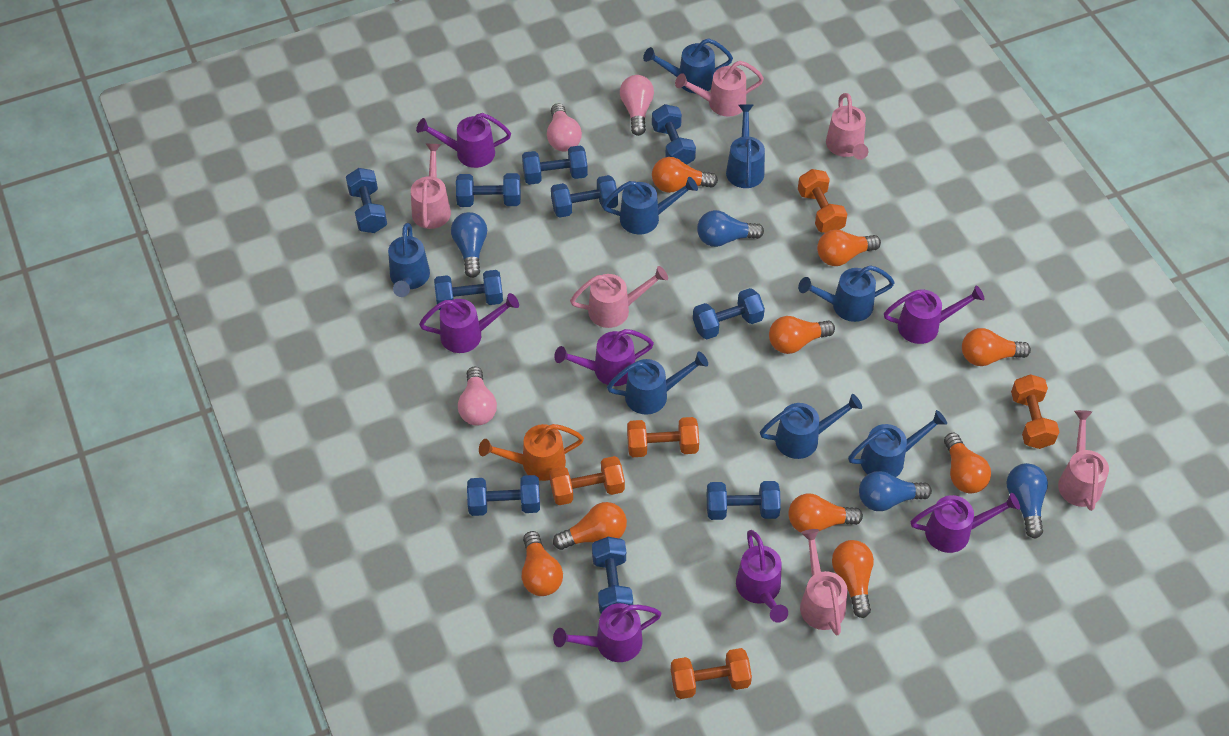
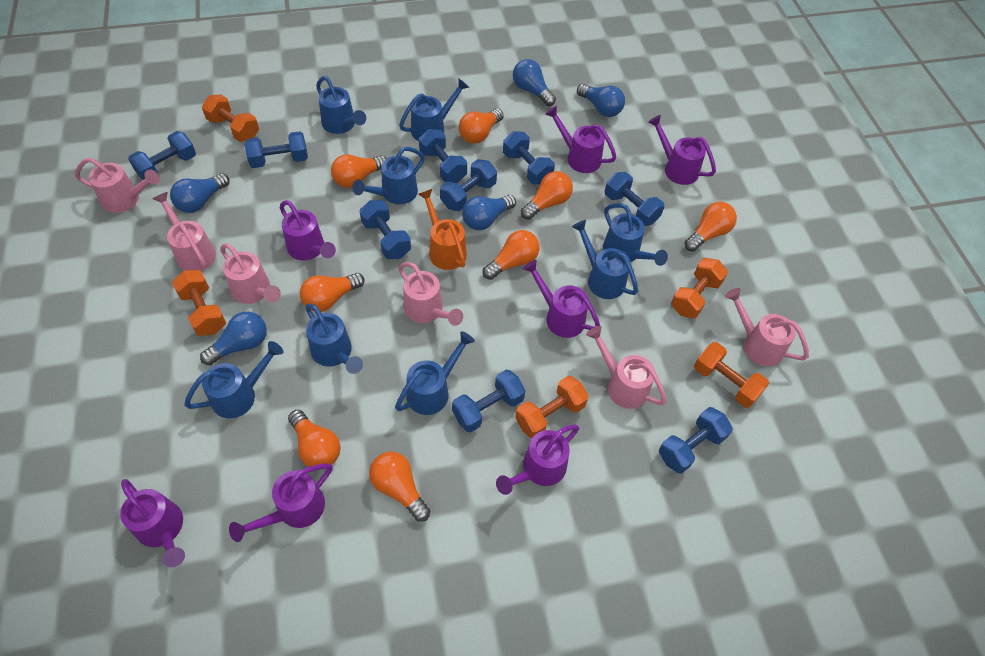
blue dumbbell: 10 -> 9
blue light bulb: 4 -> 5
orange light bulb: 9 -> 8
pink light bulb: 3 -> 0

